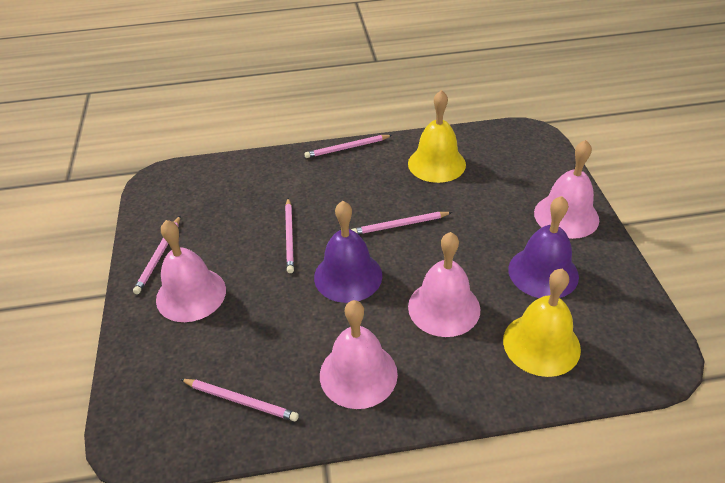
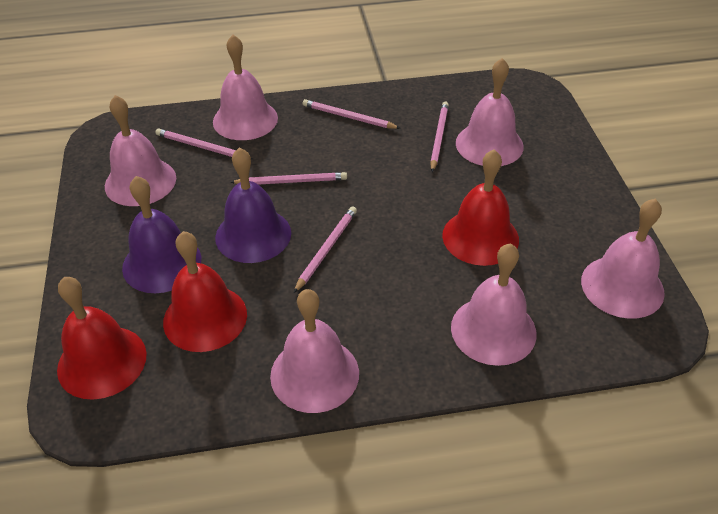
pink bell: 4 -> 6
red bell: 0 -> 3
yellow bell: 2 -> 0

